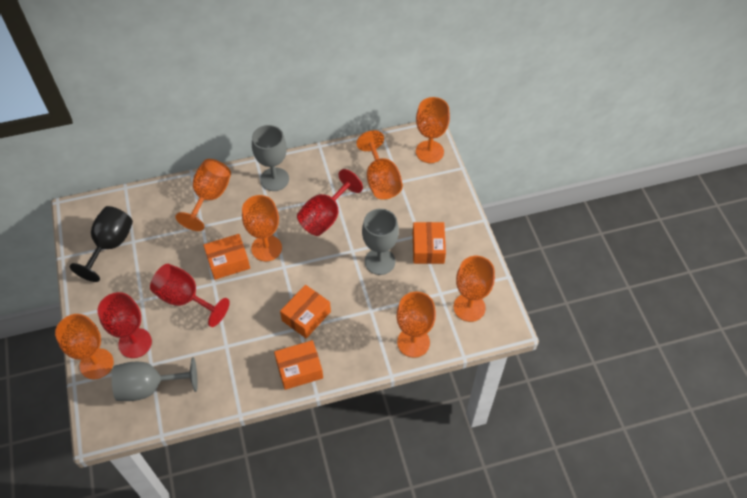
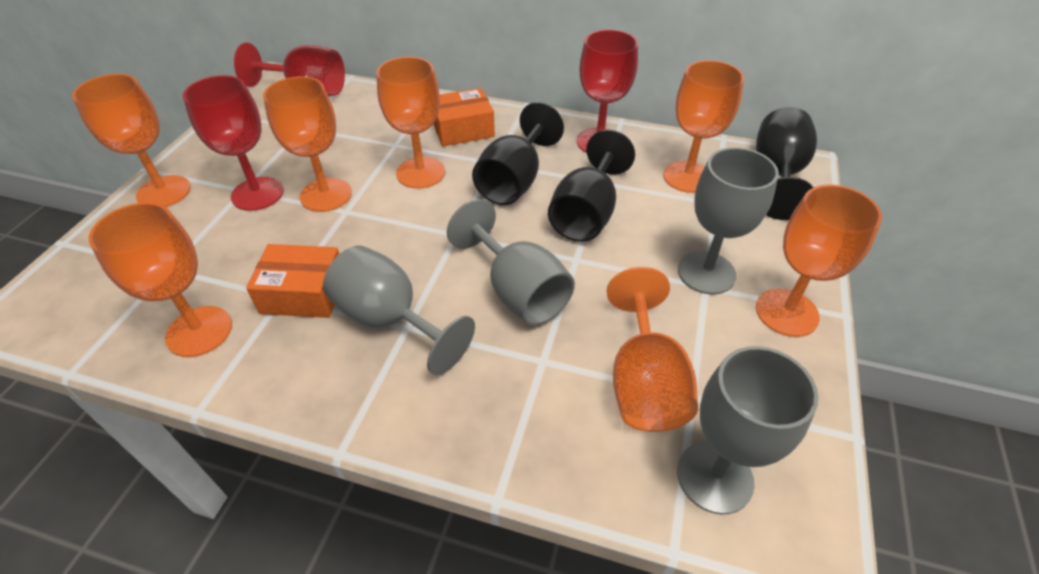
black goblet: 1 -> 3
grey goblet: 3 -> 4
orange box: 4 -> 2

